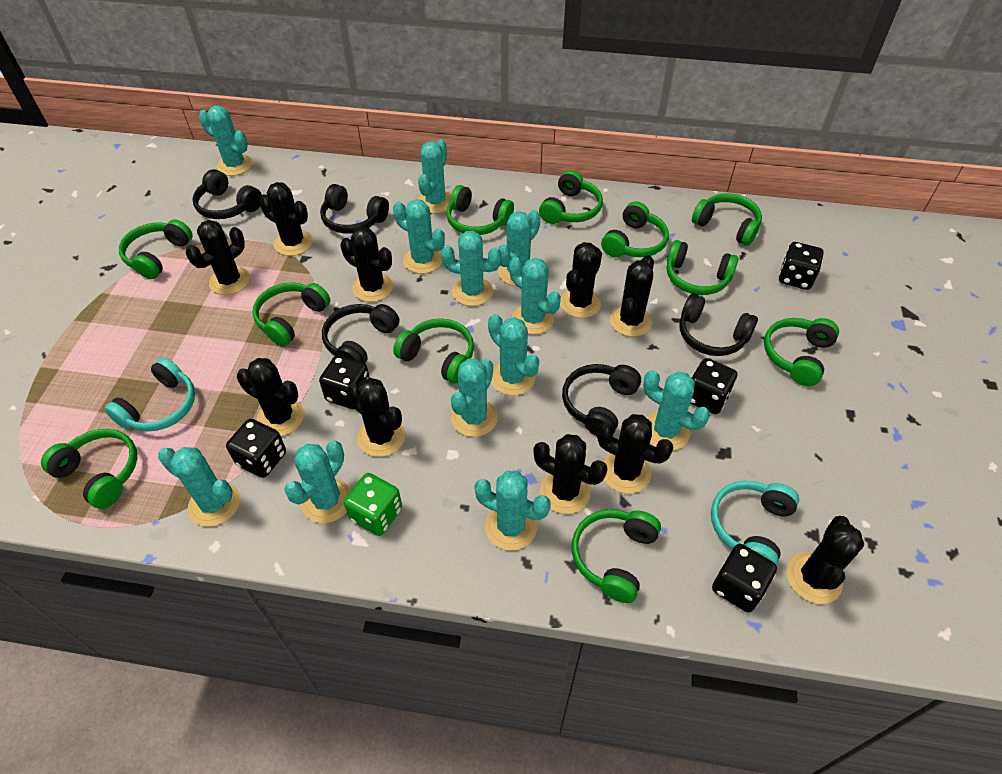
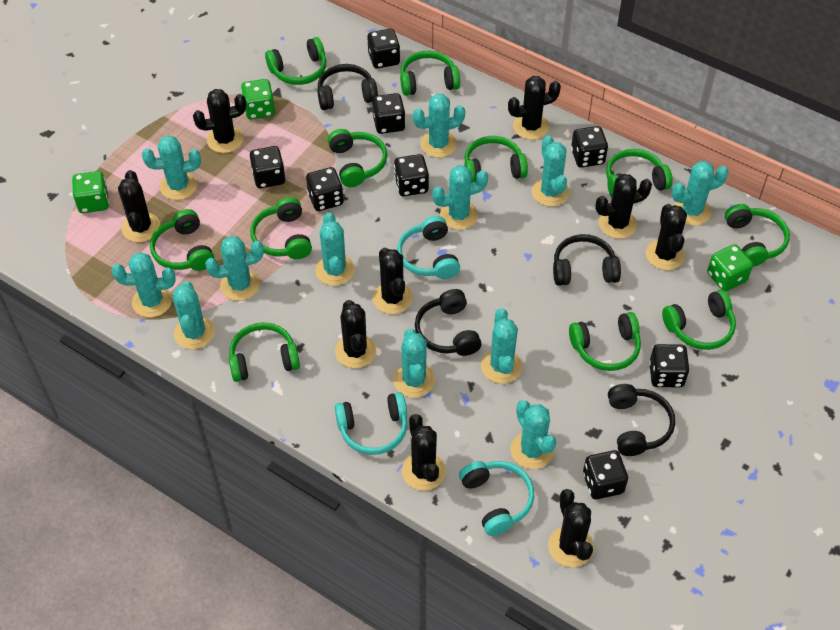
black cactus: 10 -> 9
black dice: 5 -> 8
black headphones: 5 -> 4
green dice: 1 -> 3
turquoise headphones: 2 -> 3

